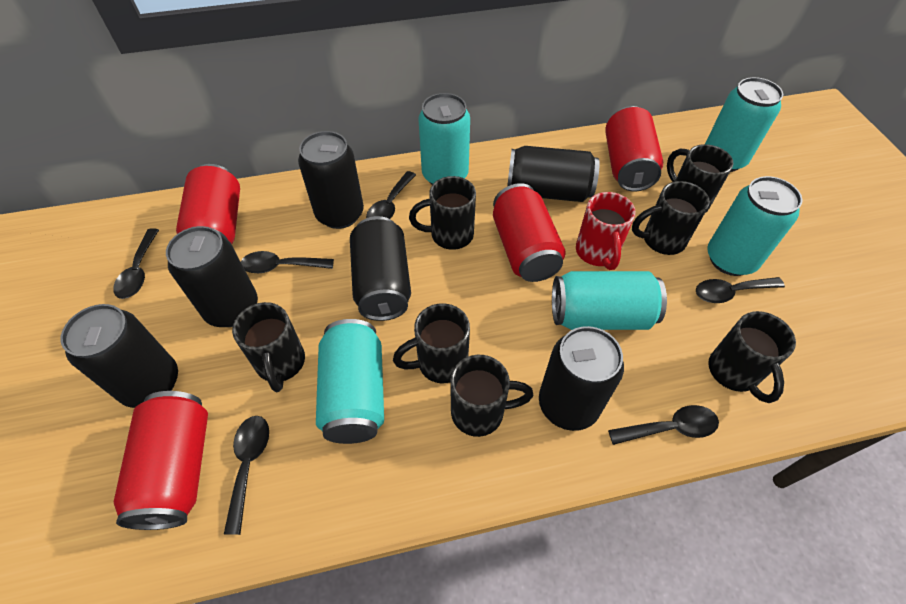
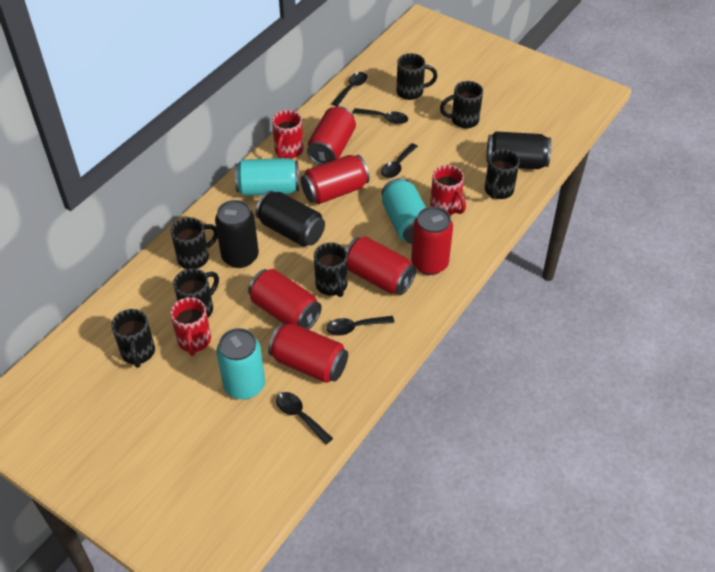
black can: 6 -> 3
black spoon: 6 -> 5
red can: 4 -> 6
red mug: 1 -> 3
turquoise can: 5 -> 3

